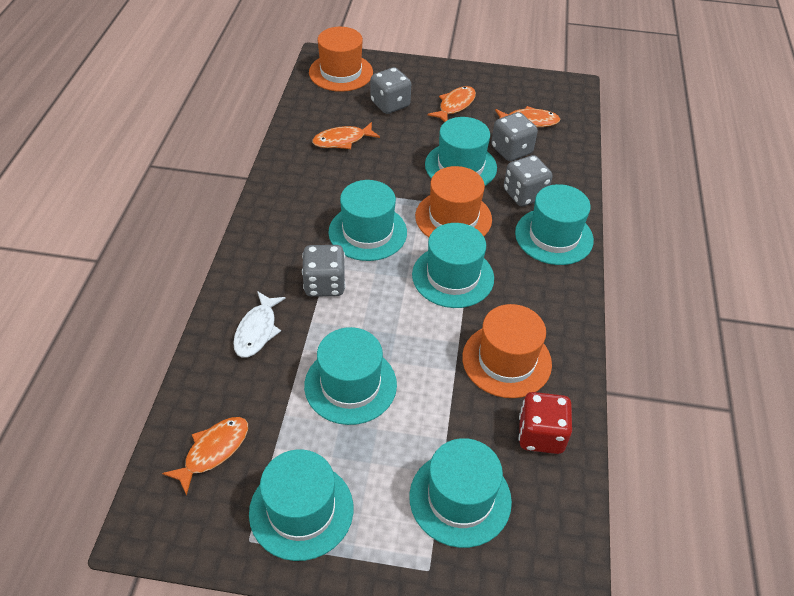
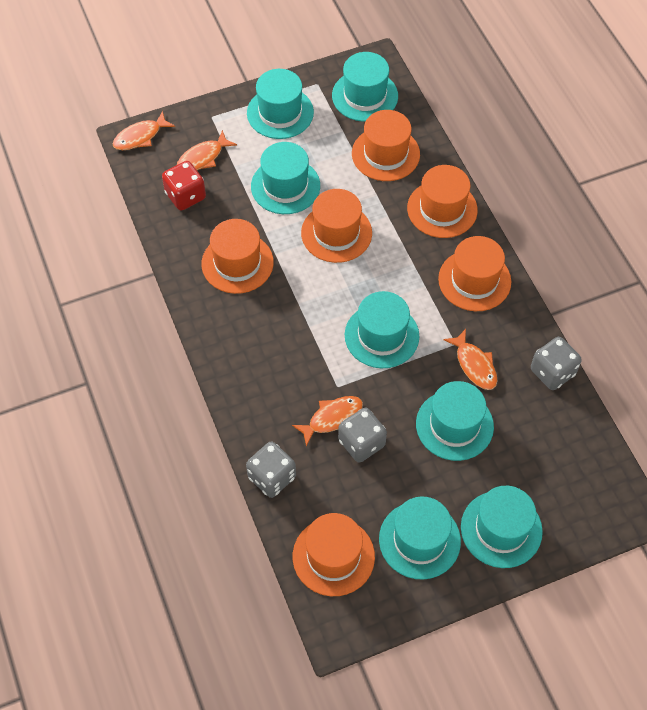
grey dice: 4 -> 3
orange hat: 3 -> 6
white fish: 1 -> 0

